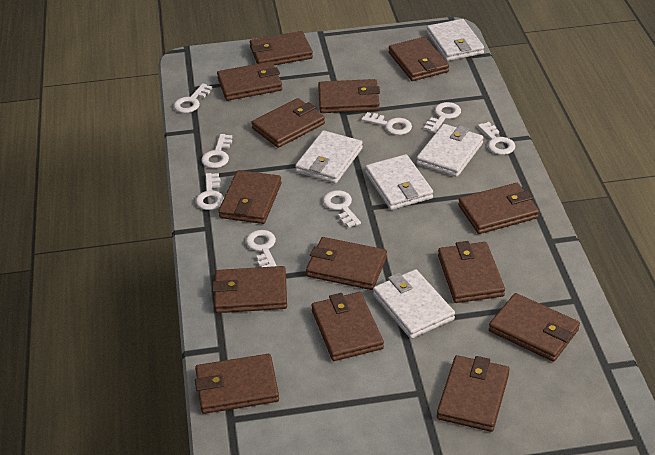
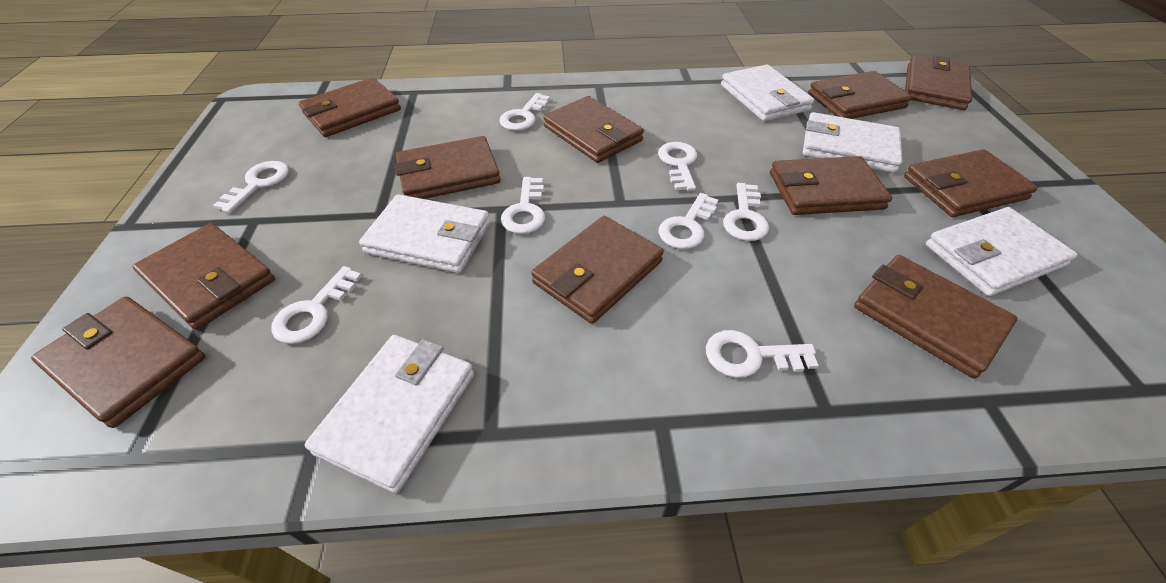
brown wallet: 14 -> 11

